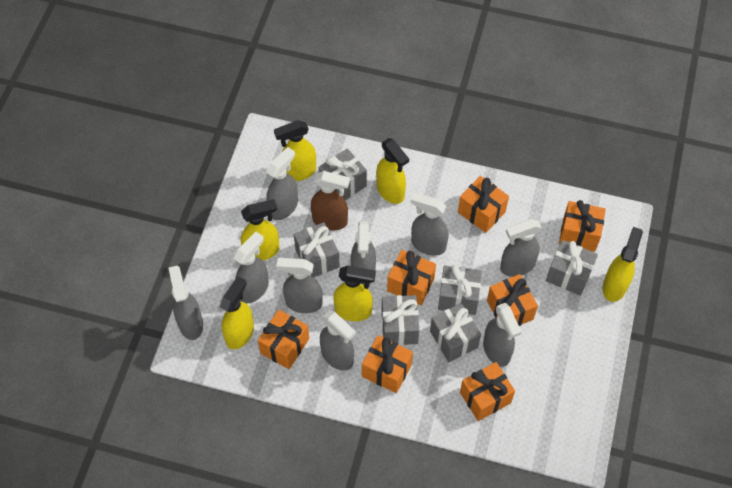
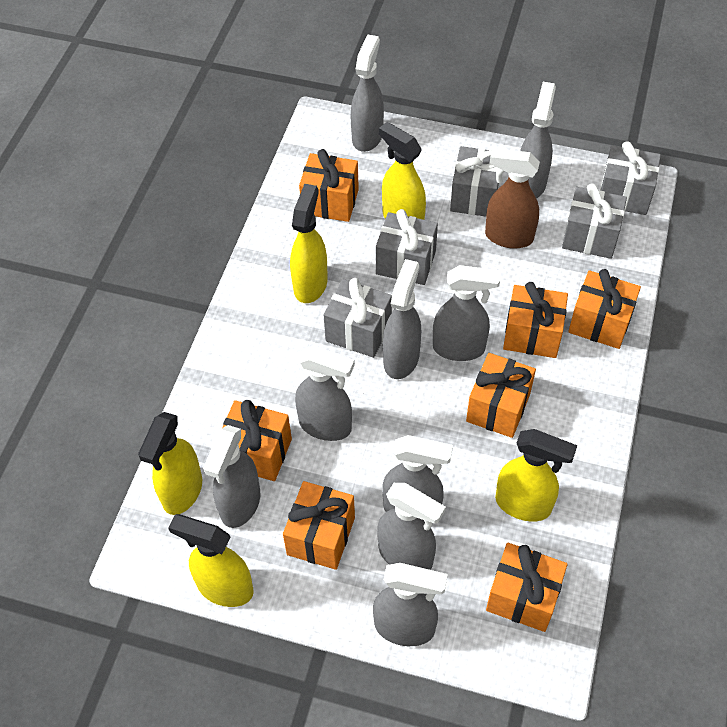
grey gift: 6 -> 5
yellow spray bottle: 6 -> 5

